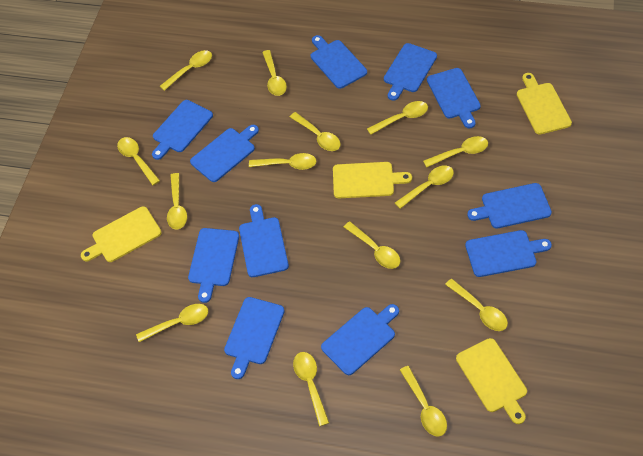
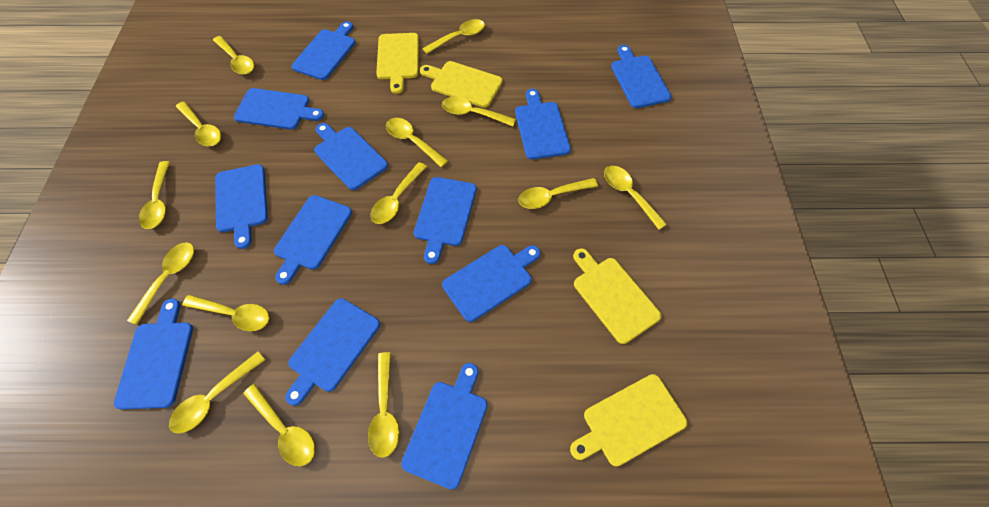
blue cutting board: 11 -> 12

